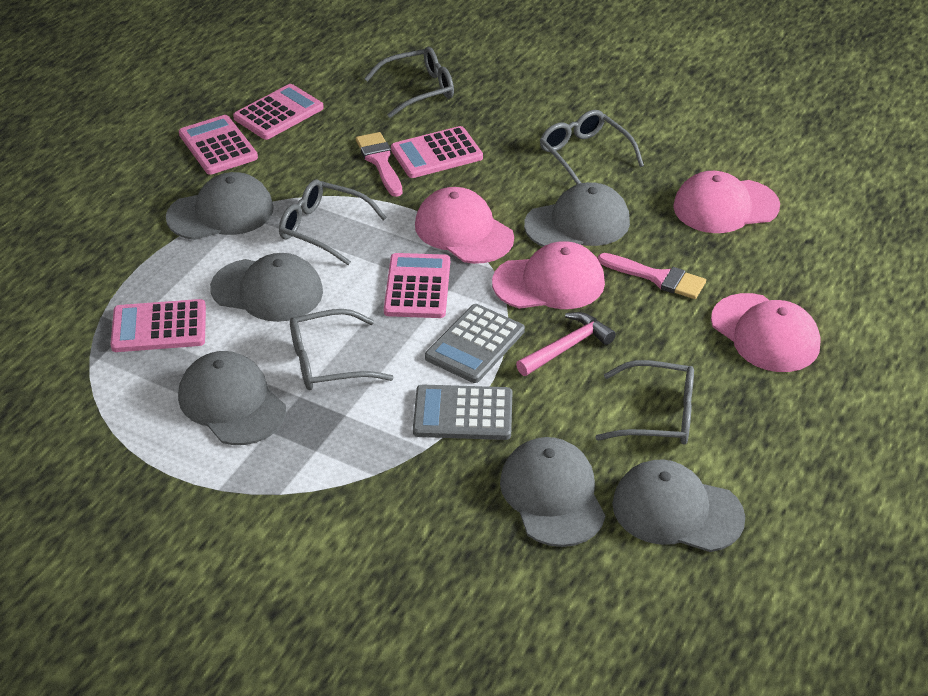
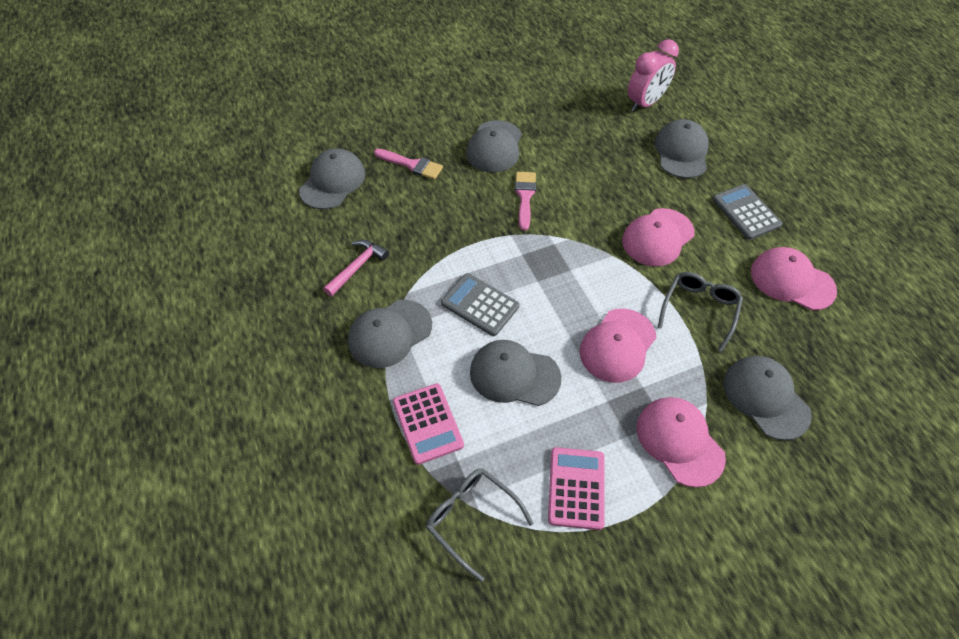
grey glasses: 5 -> 2
pink calculator: 5 -> 2
pink clock: 0 -> 1

